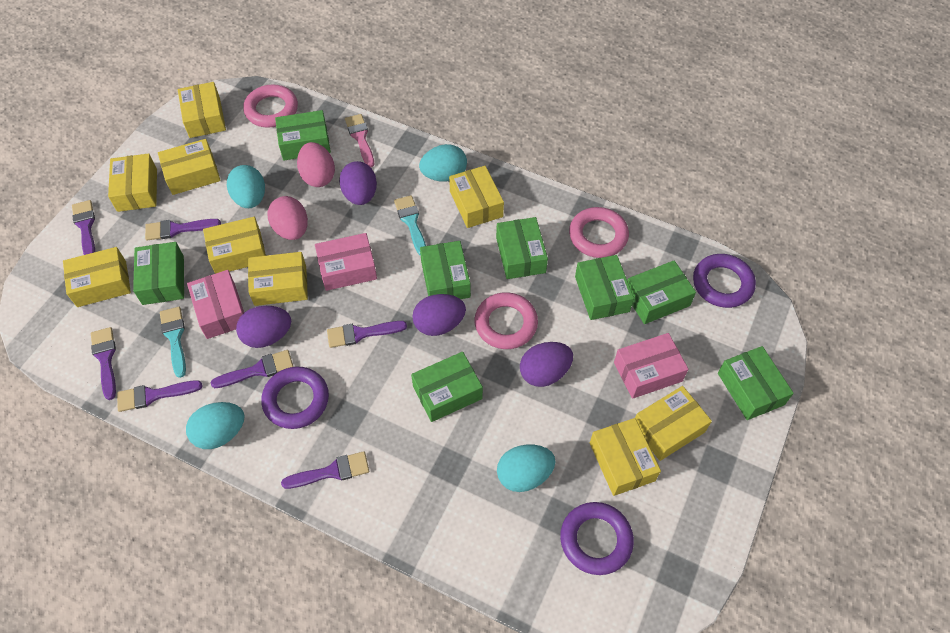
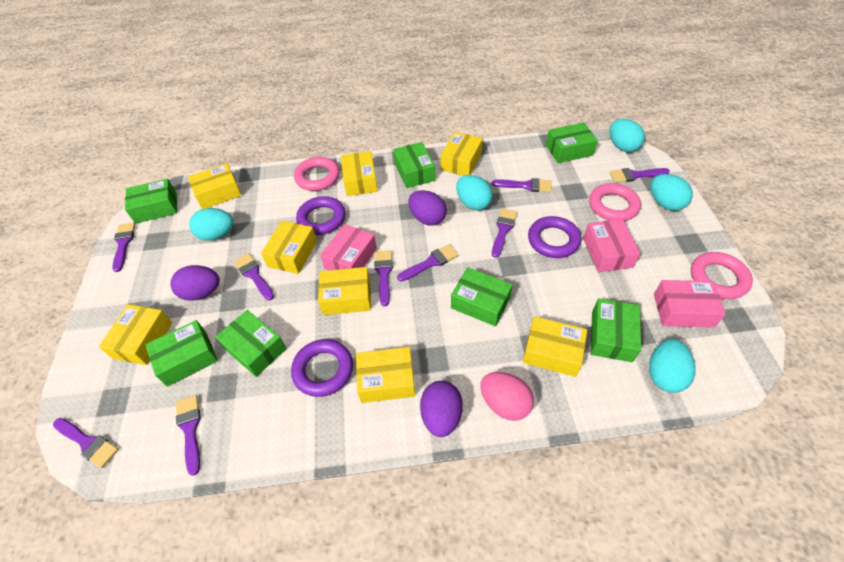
green box: 8 -> 7
pink brush: 1 -> 0
pink egg: 2 -> 1
purple brush: 7 -> 9
purple egg: 4 -> 3
turquoise brush: 2 -> 0
turquoise egg: 4 -> 5
yellow box: 9 -> 8

